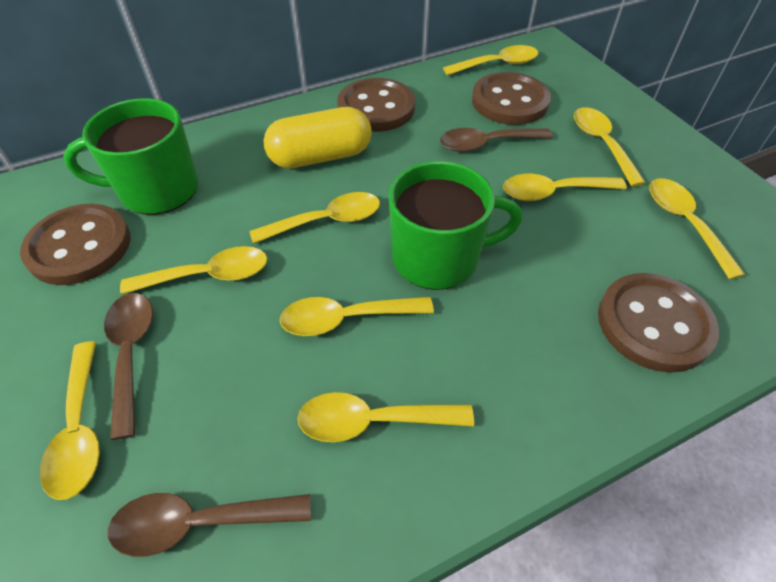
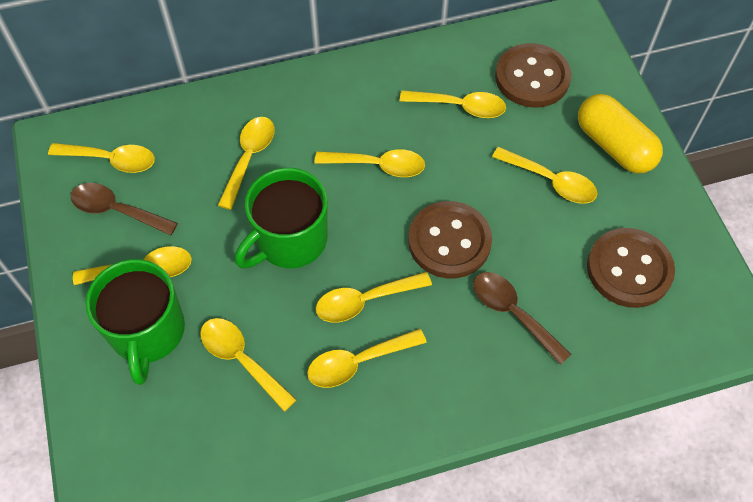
brown button: 4 -> 3
brown spoon: 3 -> 2

